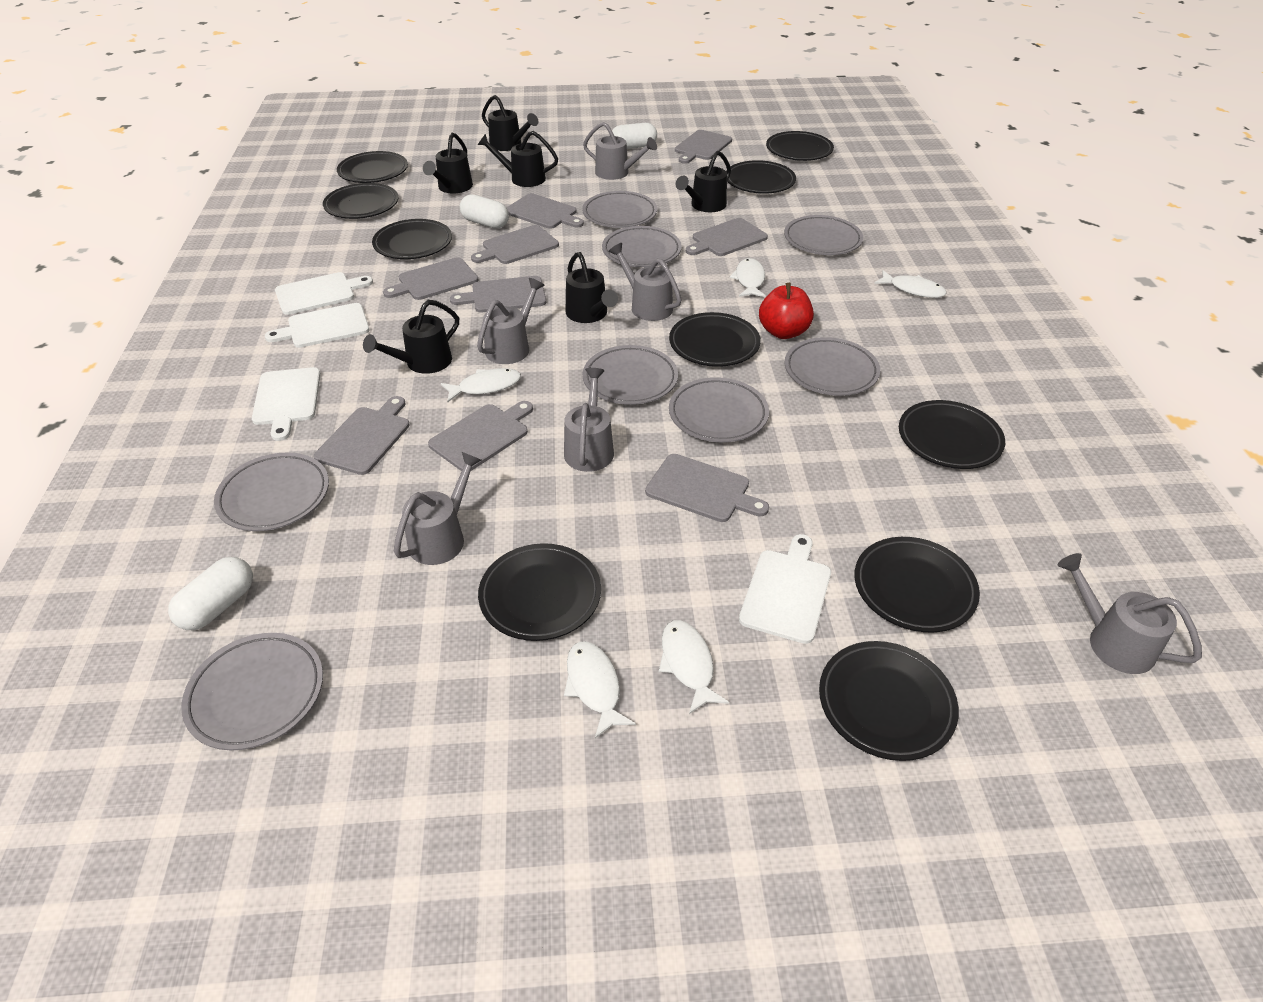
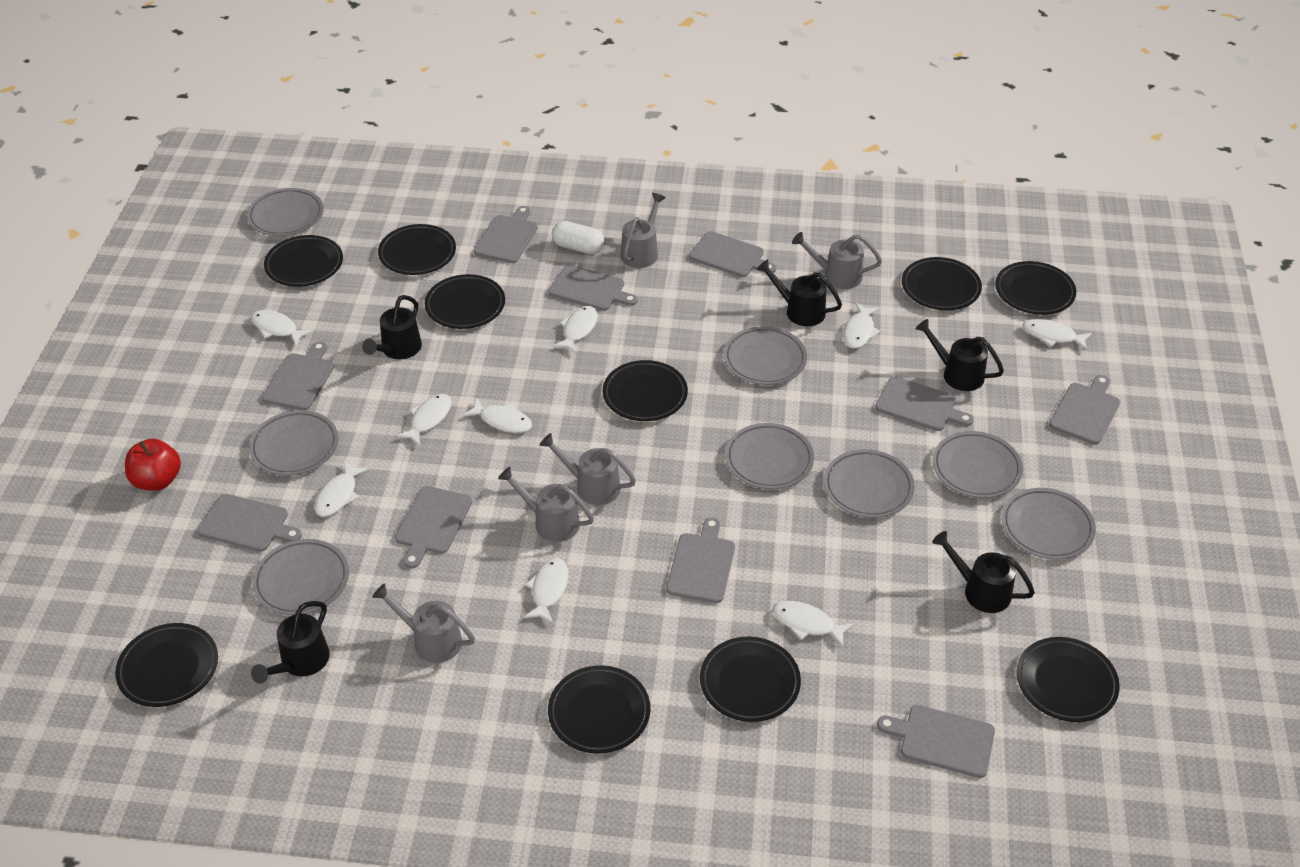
black watering can: 6 -> 5
grey cutting board: 9 -> 10
grey watering can: 6 -> 5
white capsule: 3 -> 1
white cutting board: 4 -> 0
white fish: 5 -> 9

